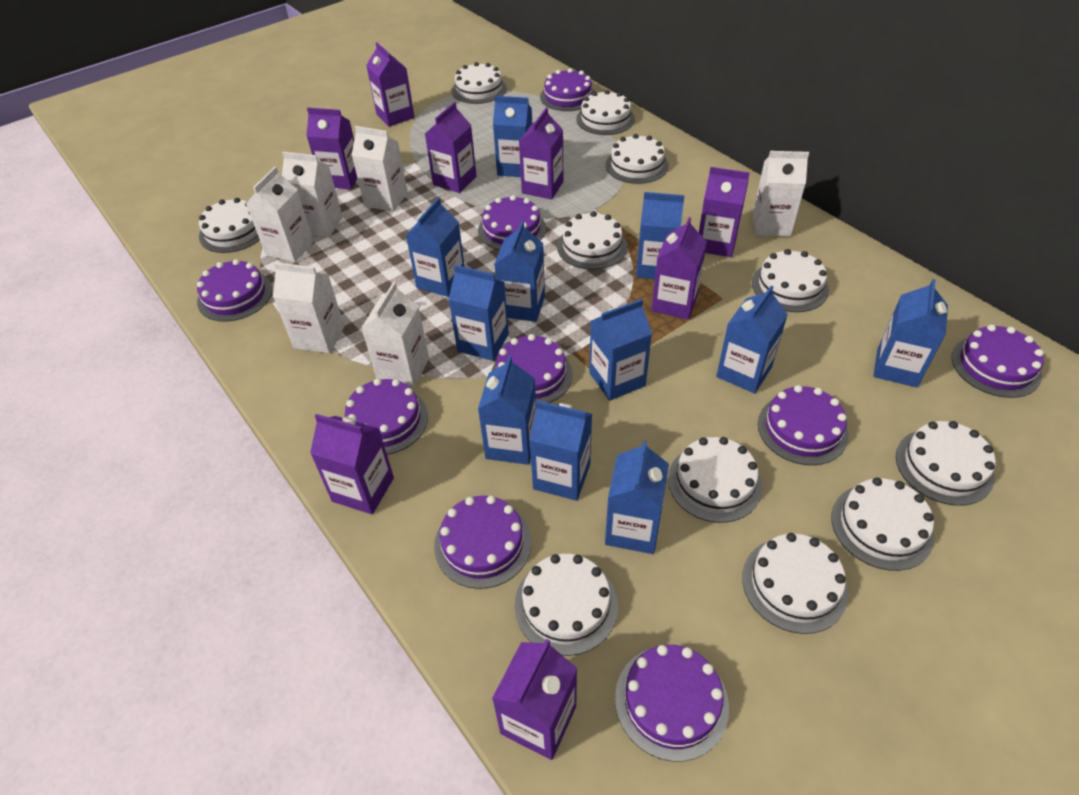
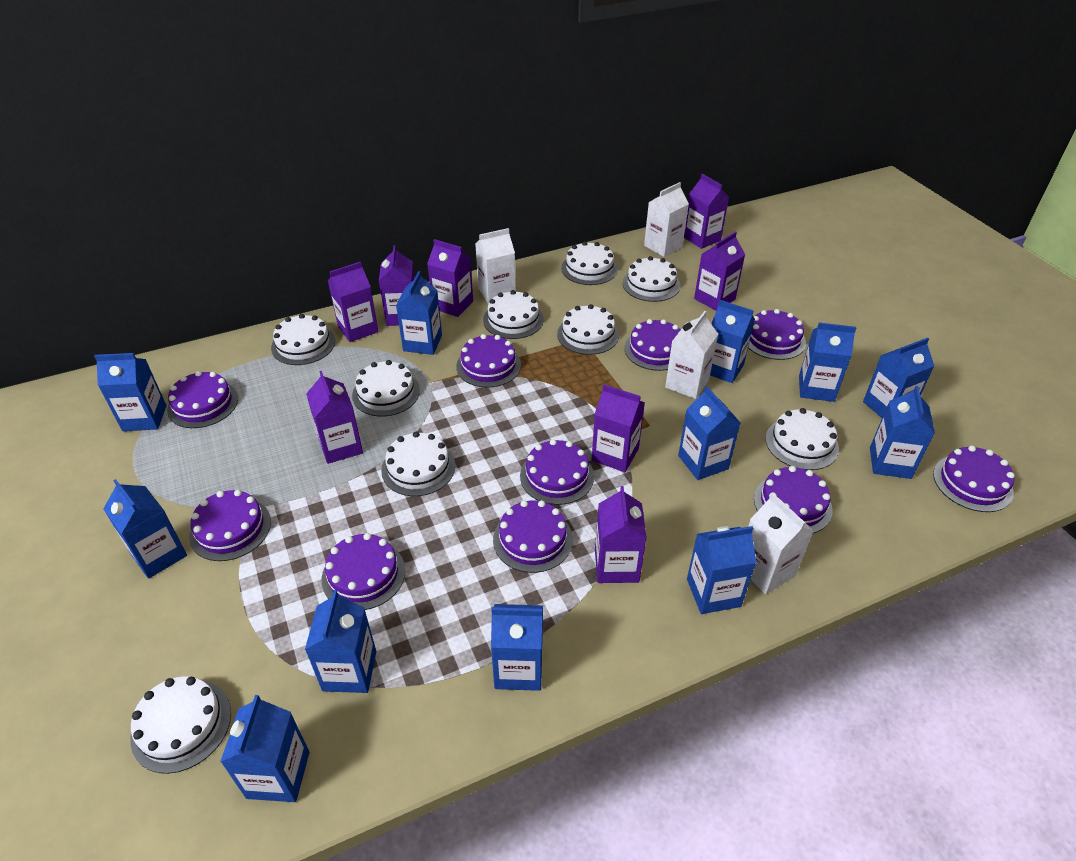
blue carton: 11 -> 12
purple cake: 9 -> 10
white cake: 11 -> 9
white carton: 6 -> 4

